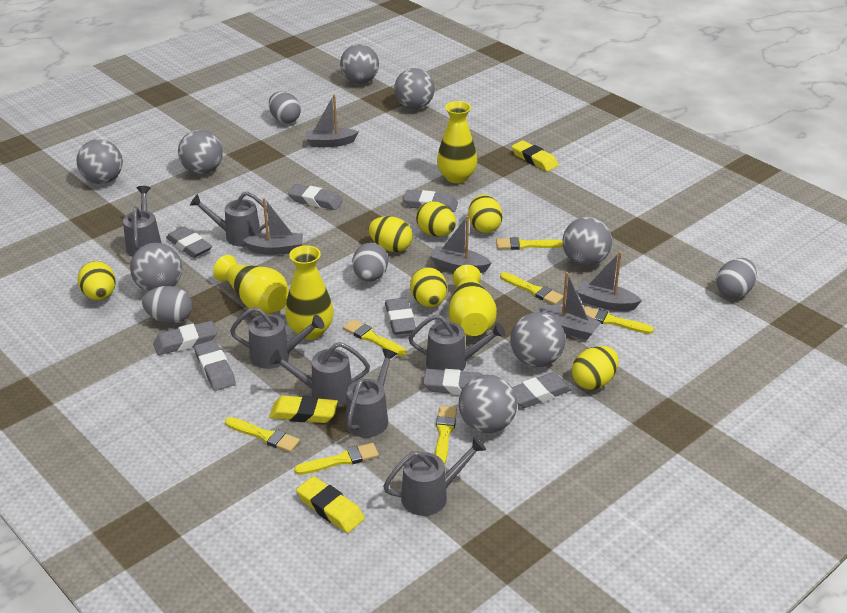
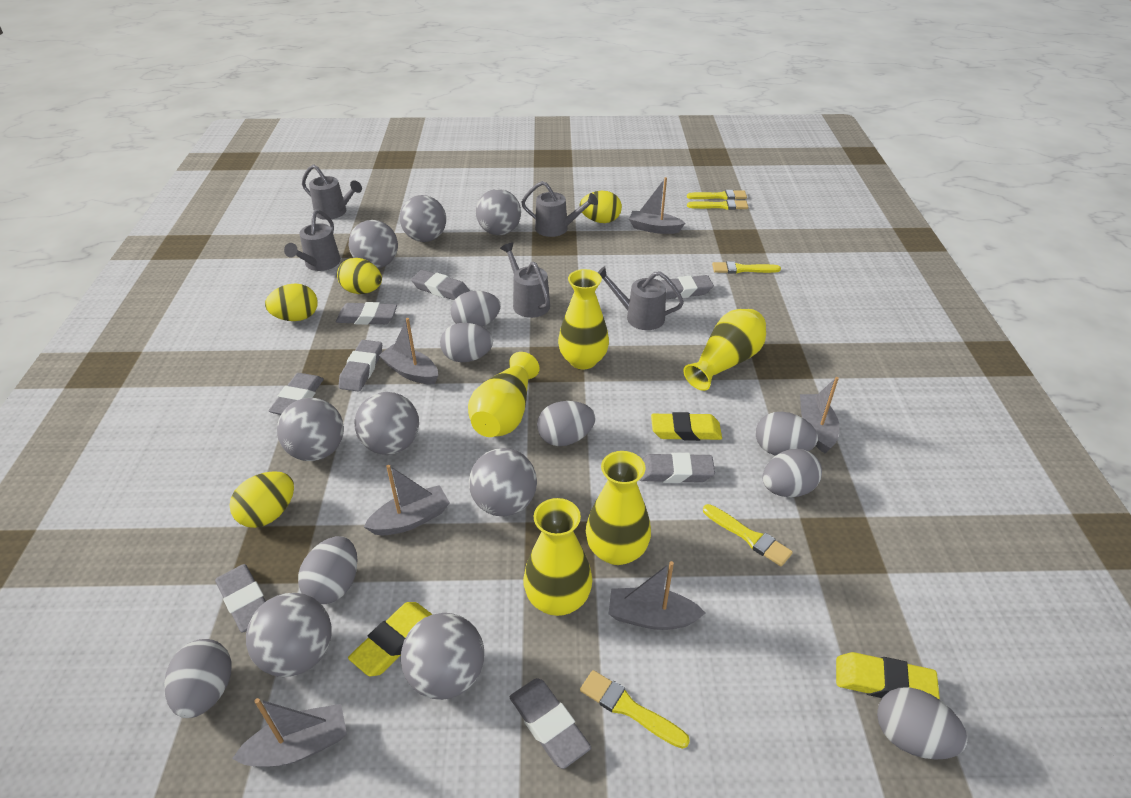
grey boat: 5 -> 6
grey egg: 4 -> 8
grey watering can: 7 -> 5
yellow brush: 7 -> 5
yellow egg: 6 -> 4
yellow vase: 4 -> 5

